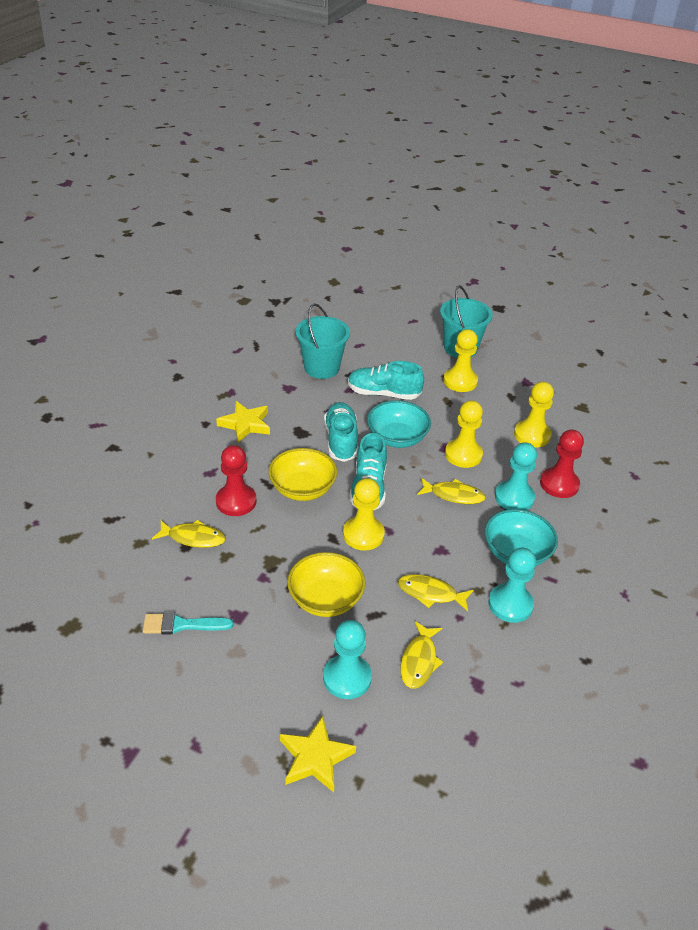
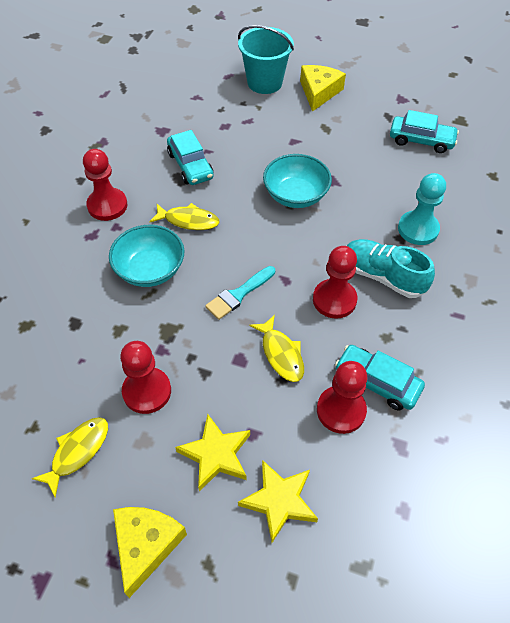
red pawn: 2 -> 4
turquoise bucket: 2 -> 1
turquoise car: 0 -> 3
turquoise pawn: 3 -> 1
turquoise shoe: 3 -> 1
yellow bowl: 2 -> 0
yellow cheese: 0 -> 2
yellow fish: 4 -> 3
yellow pawn: 4 -> 0

